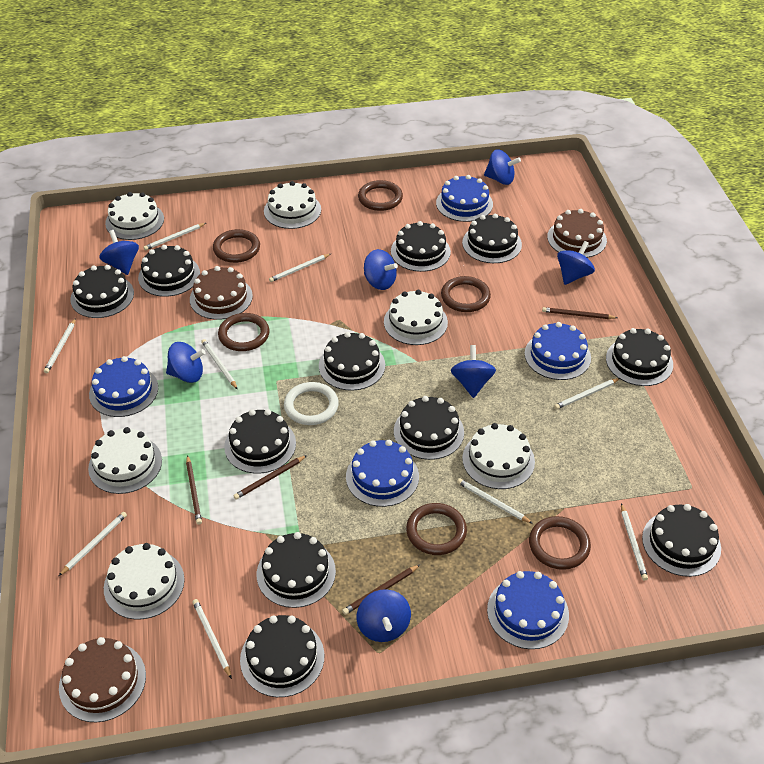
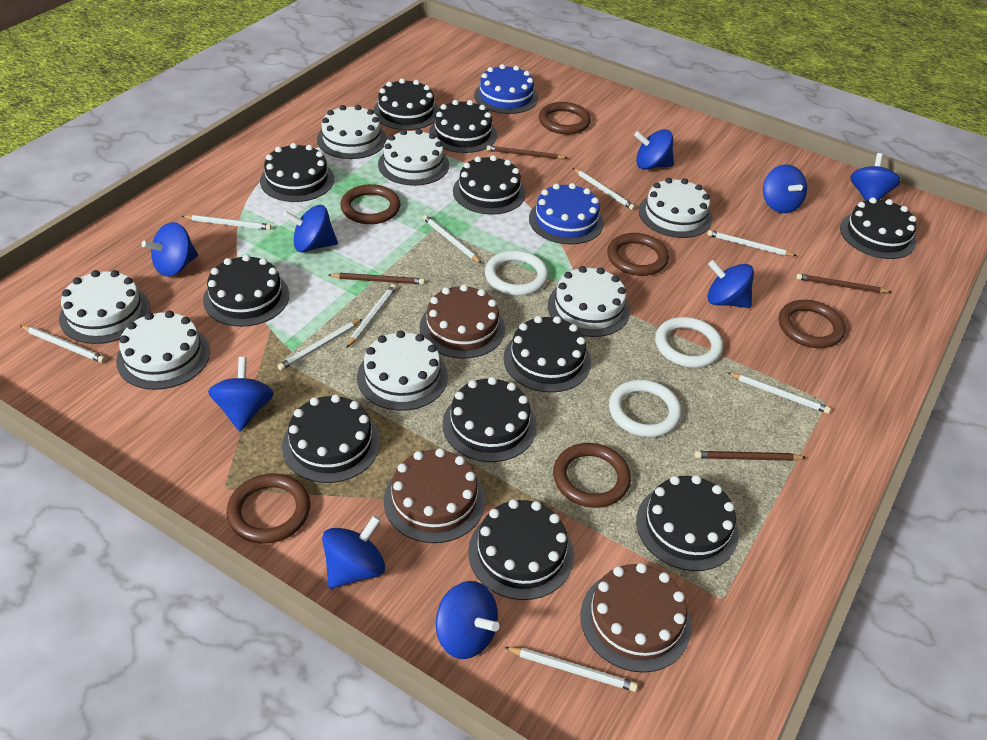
blue cake: 5 -> 2
blue spinning top: 7 -> 9
white cake: 6 -> 7
white ring: 1 -> 3

